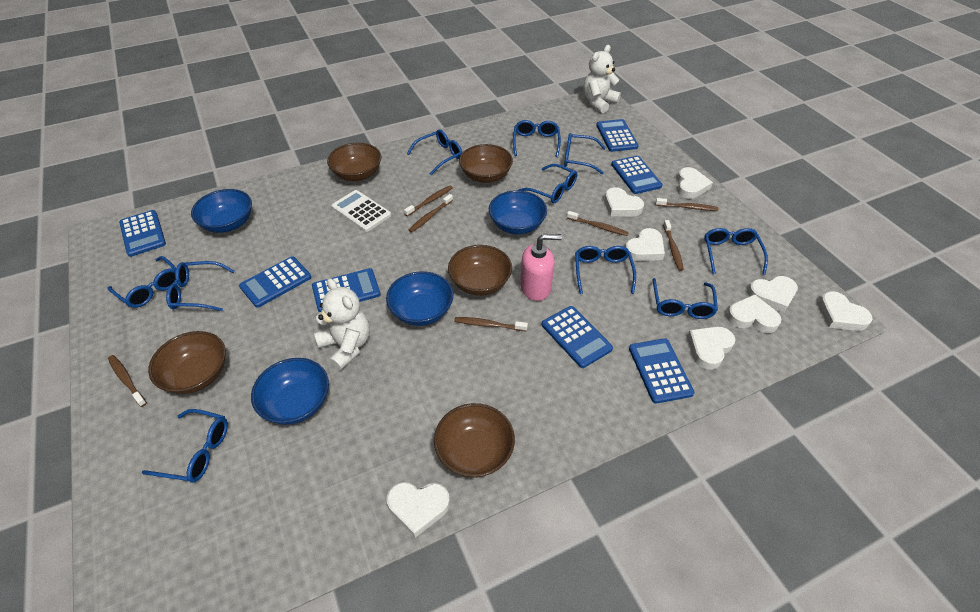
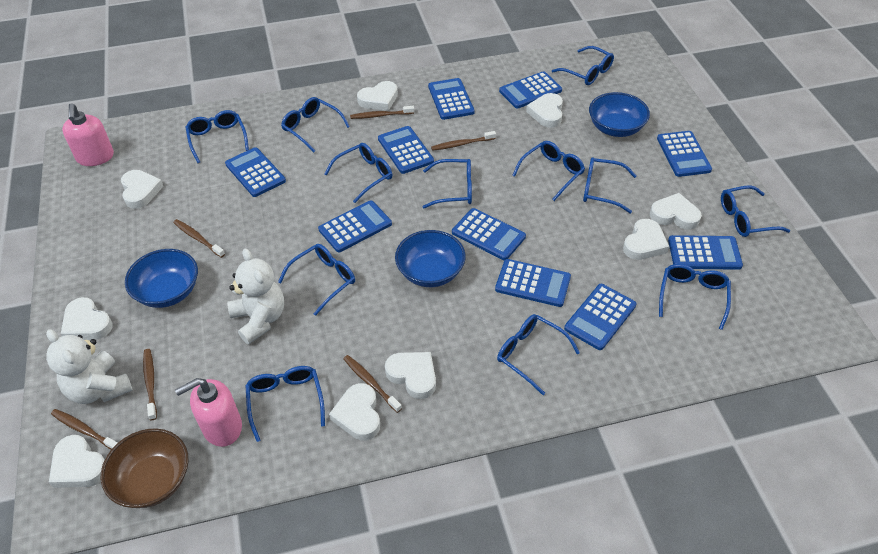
blue bowl: 4 -> 3
blue calculator: 7 -> 10
blue glasses: 10 -> 12
brown bowl: 5 -> 1
brown toothbrush: 7 -> 6
pink soap dispenser: 1 -> 2
white calculator: 1 -> 0
white heart: 8 -> 9

